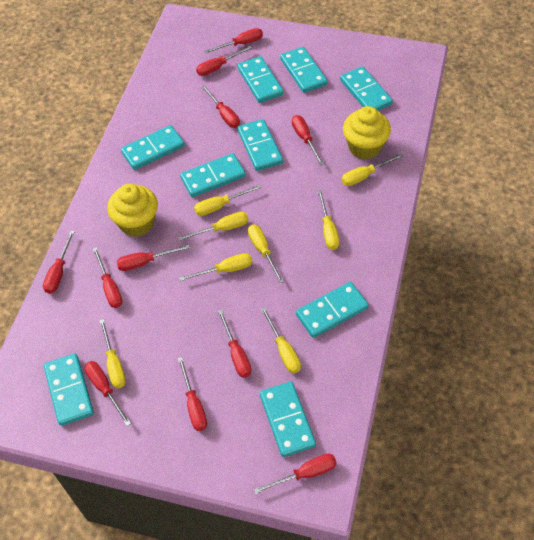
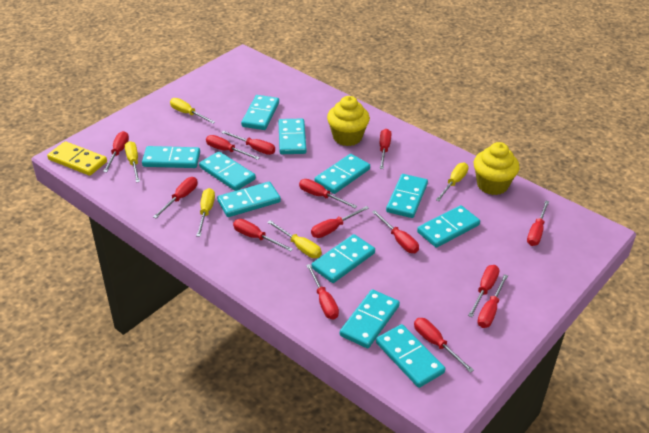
red screwdriver: 11 -> 14
turquoise domino: 9 -> 11
yellow domino: 0 -> 1
yellow screwdriver: 8 -> 5

